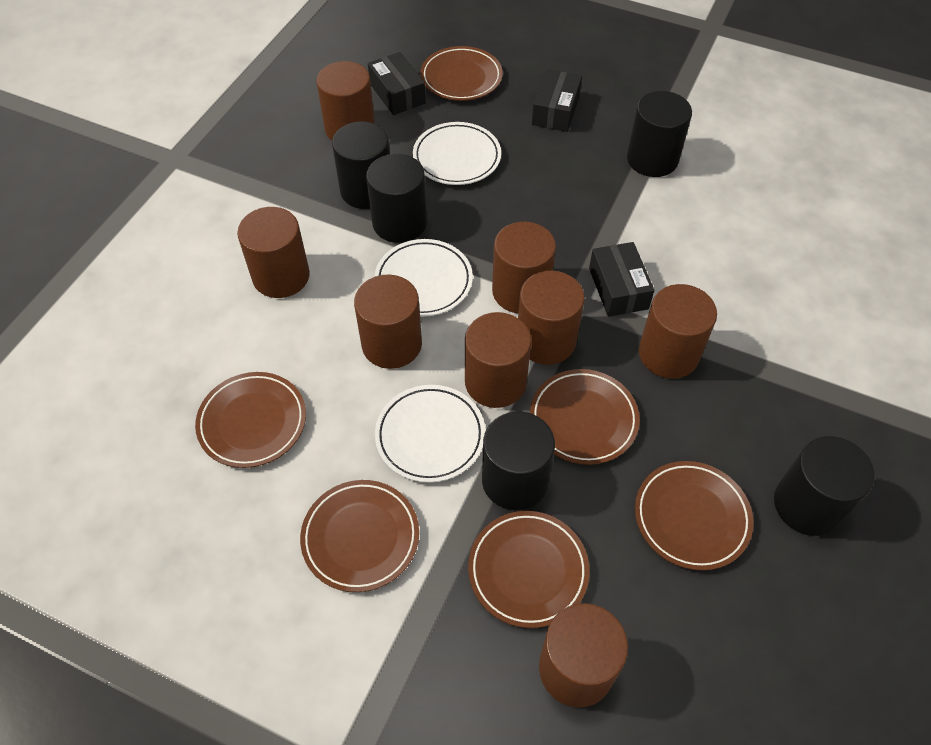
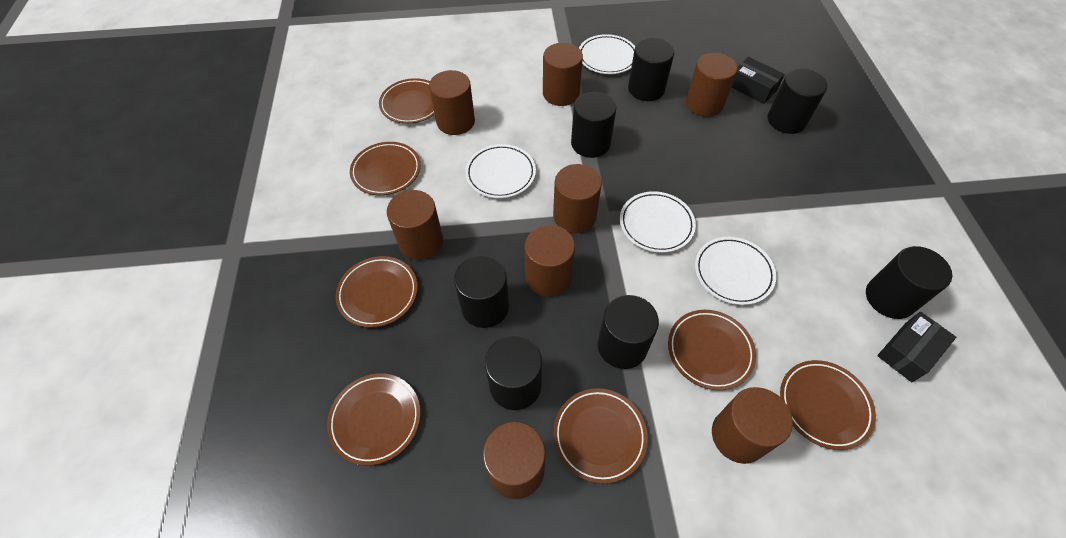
black box: 3 -> 2
black cylinder: 5 -> 7
brown plate: 6 -> 7
white plate: 3 -> 4

